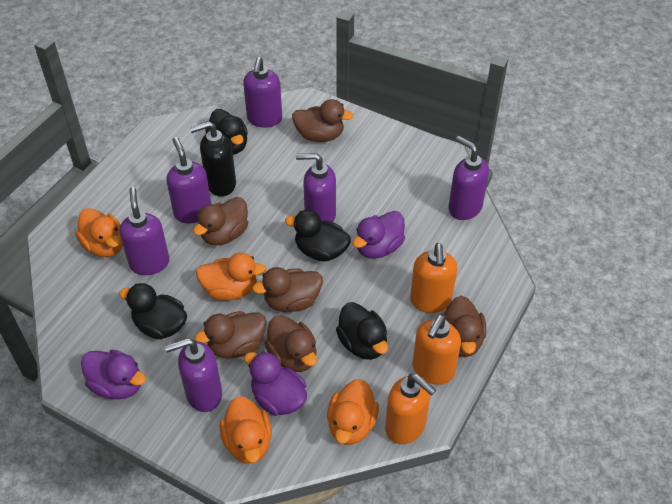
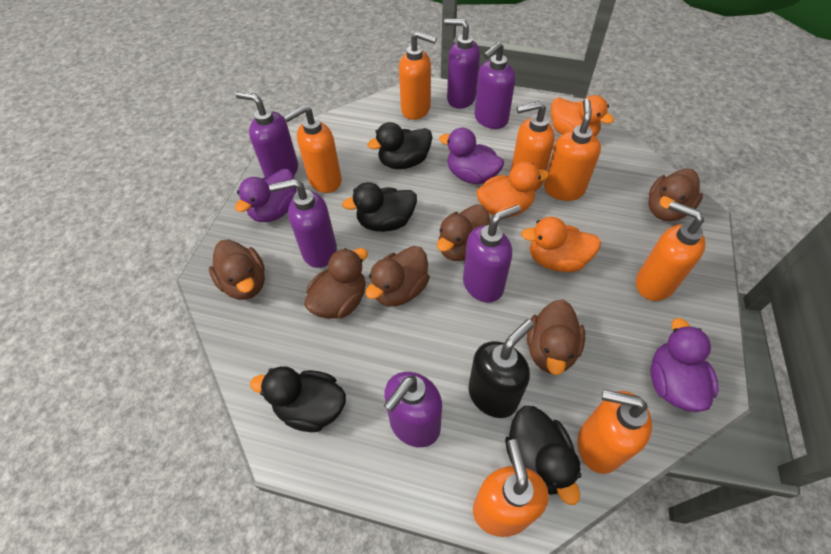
orange duck: 4 -> 3
orange soap dispenser: 3 -> 7

